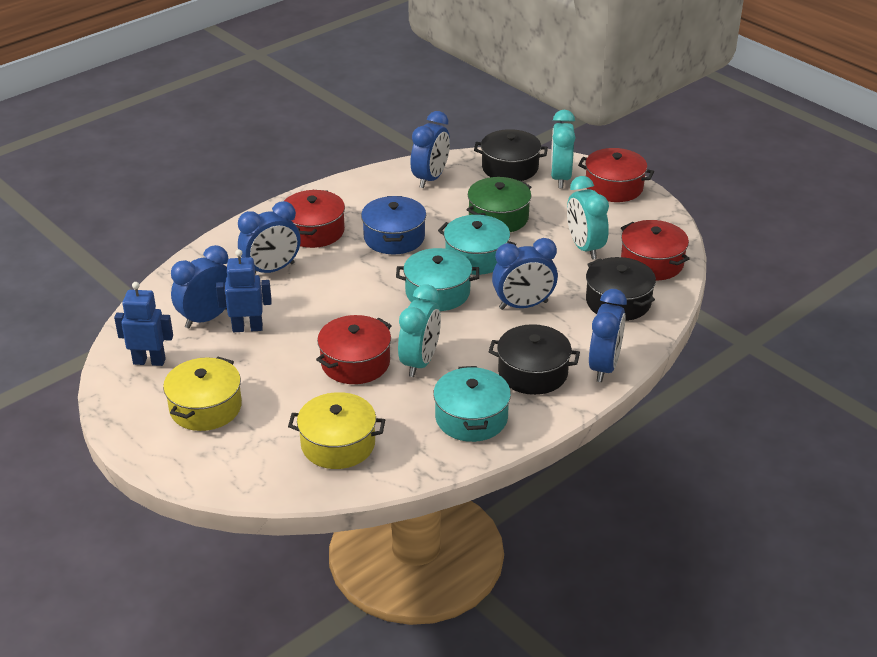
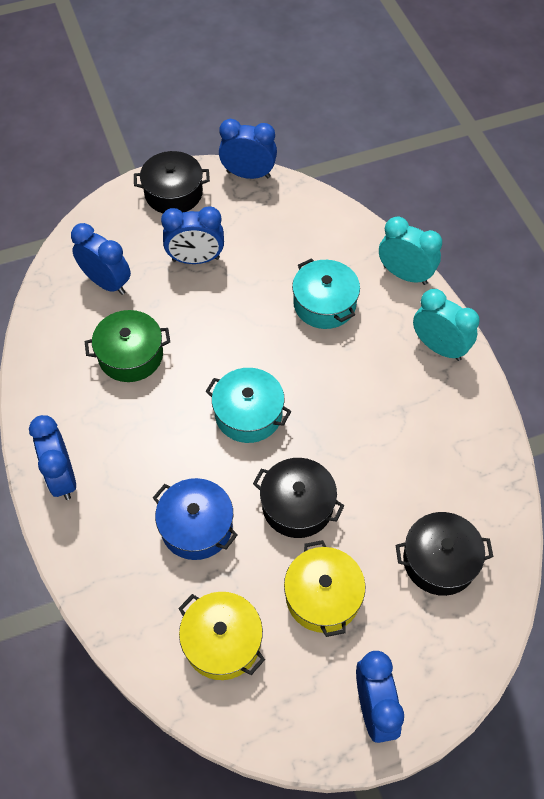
blue robot: 2 -> 0
red pot: 4 -> 0
turquoise clock: 3 -> 2
turquoise pot: 3 -> 2

